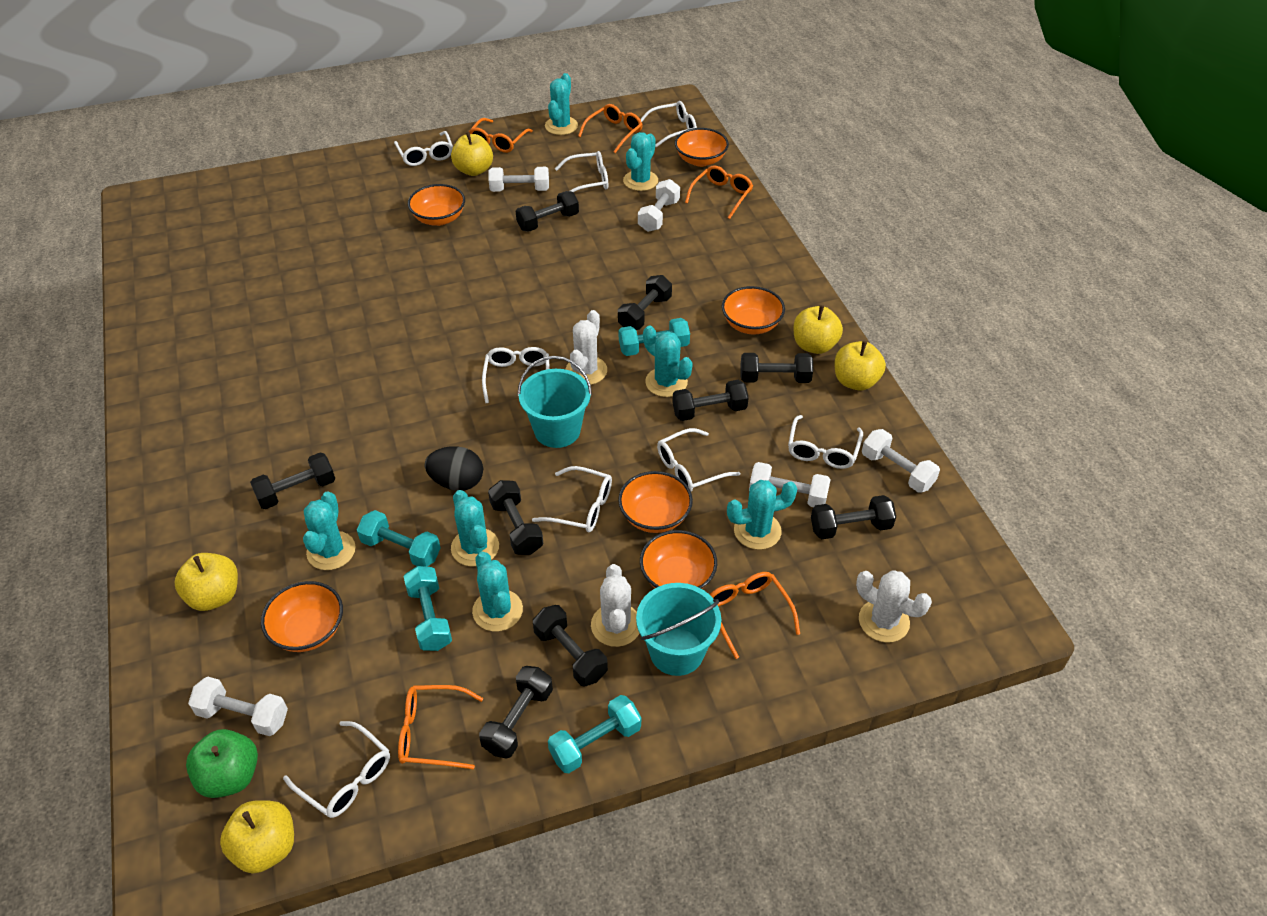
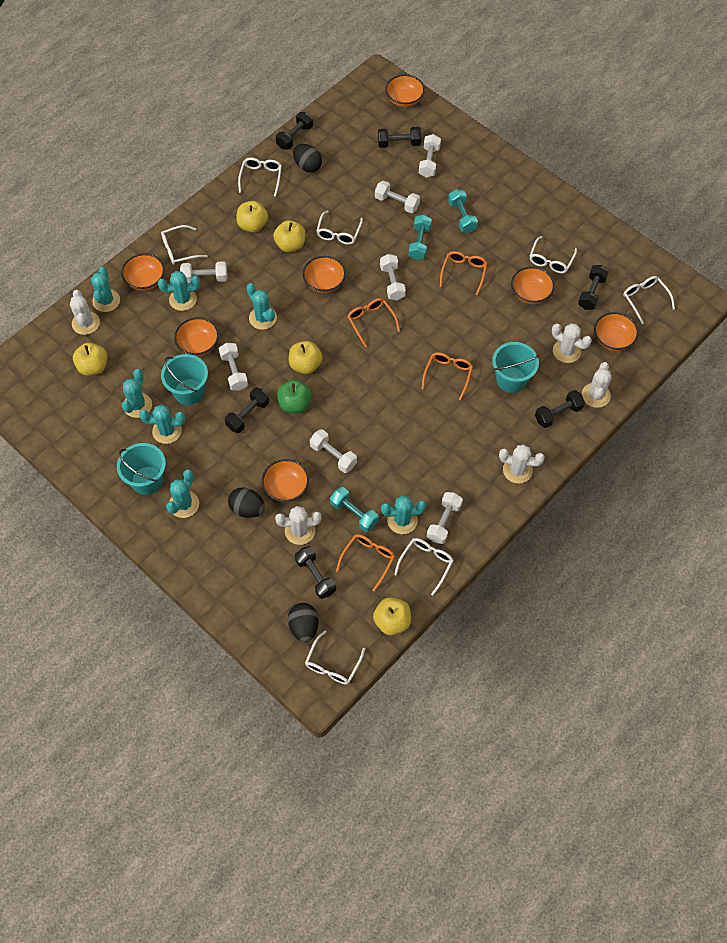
black dumbbell: 9 -> 6
black egg: 1 -> 3
orange bowl: 6 -> 7
orange glasses: 5 -> 4
turquoise bucket: 2 -> 3
turquoise dumbbell: 4 -> 3
white cactus: 3 -> 5
white dumbbell: 5 -> 7
white glasses: 8 -> 7

